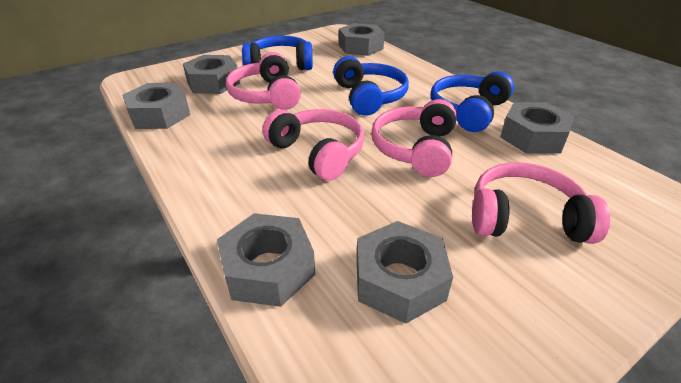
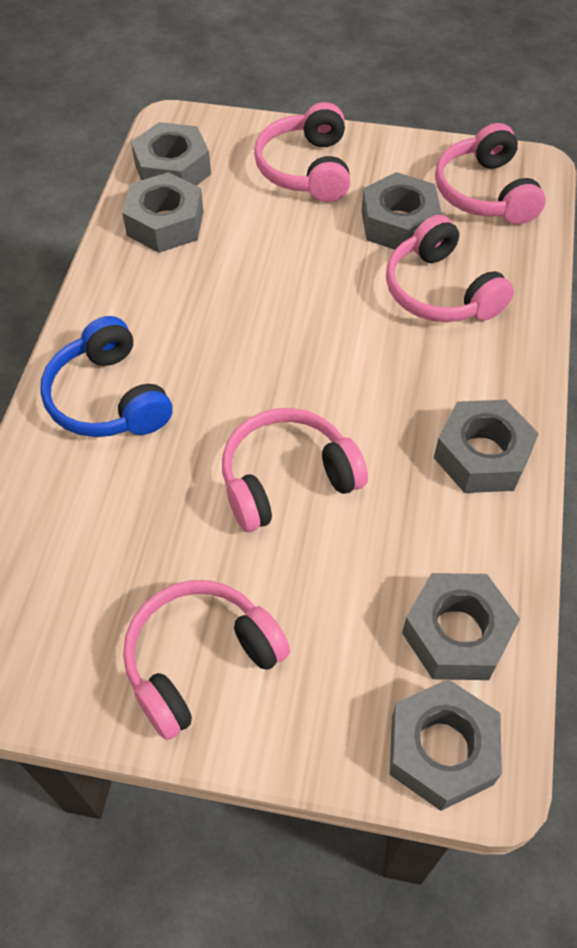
blue headphones: 3 -> 1
pink headphones: 4 -> 5

